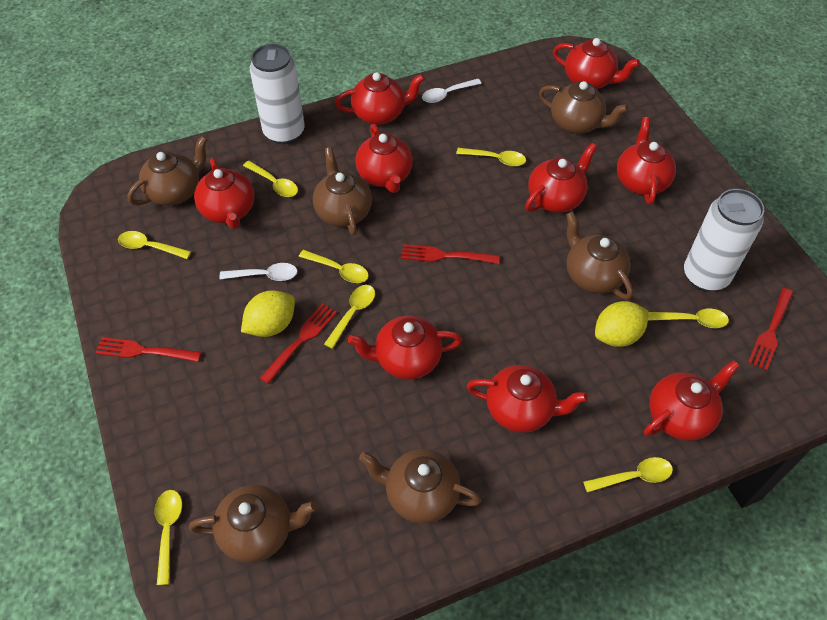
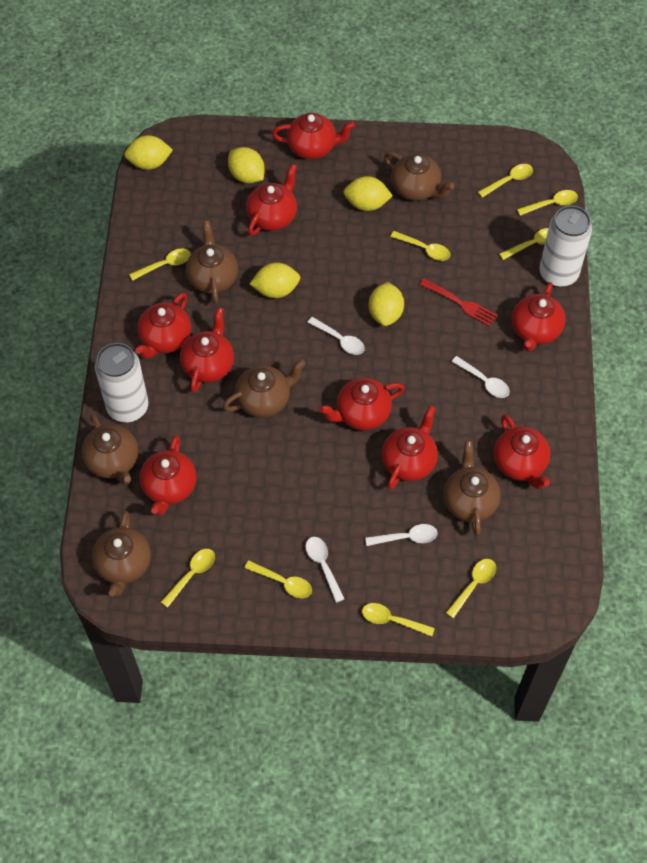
red fork: 4 -> 1
white spoon: 2 -> 4
yellow lemon: 2 -> 5
yellow spoon: 8 -> 9

